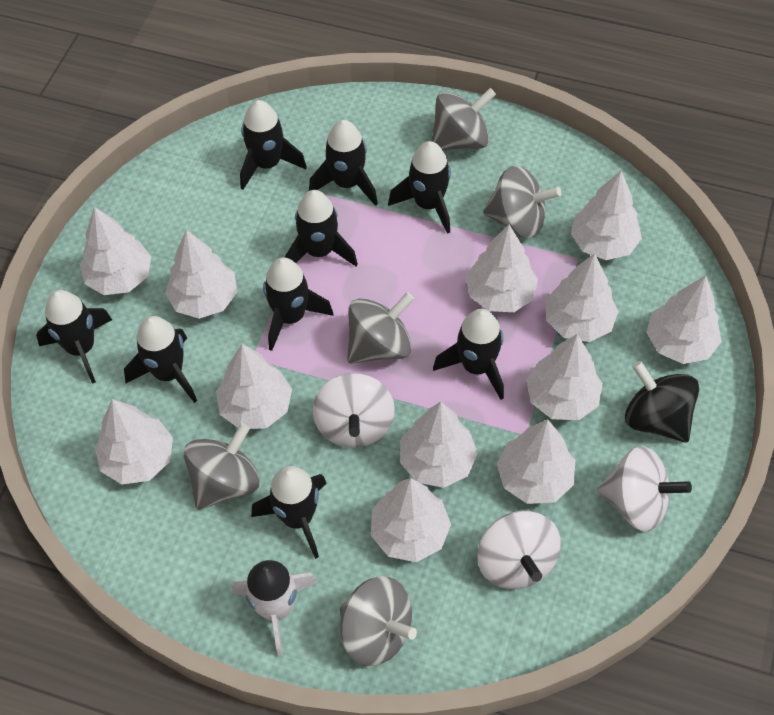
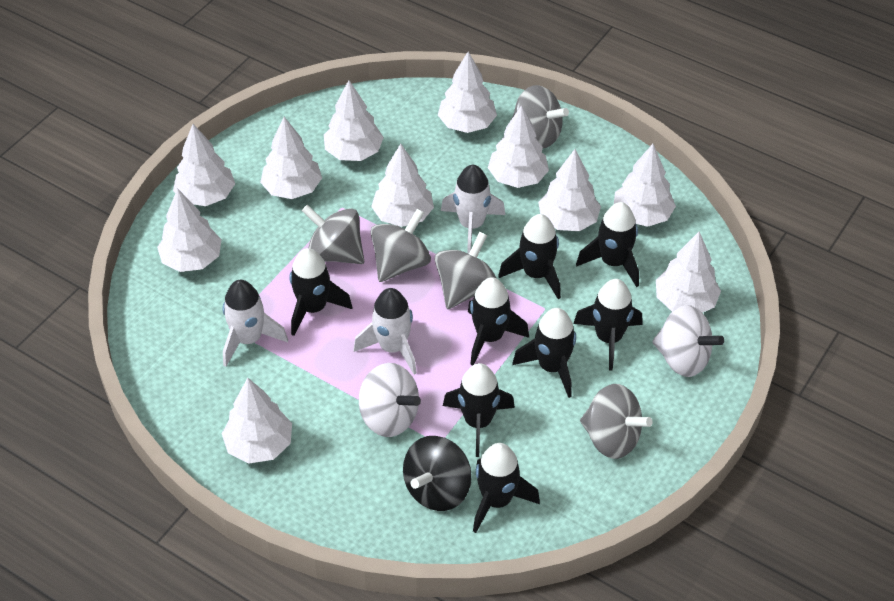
black rocket: 9 -> 8
white rocket: 1 -> 3
white spinning top: 3 -> 2
white tree: 12 -> 11

